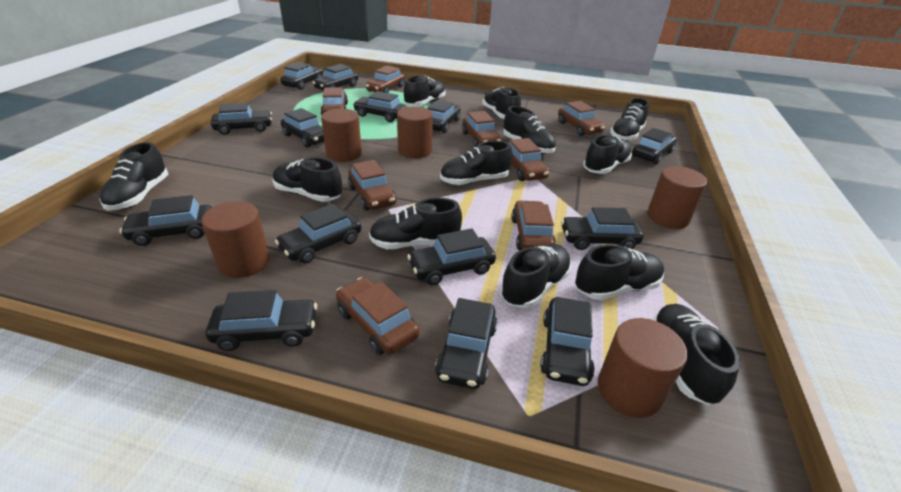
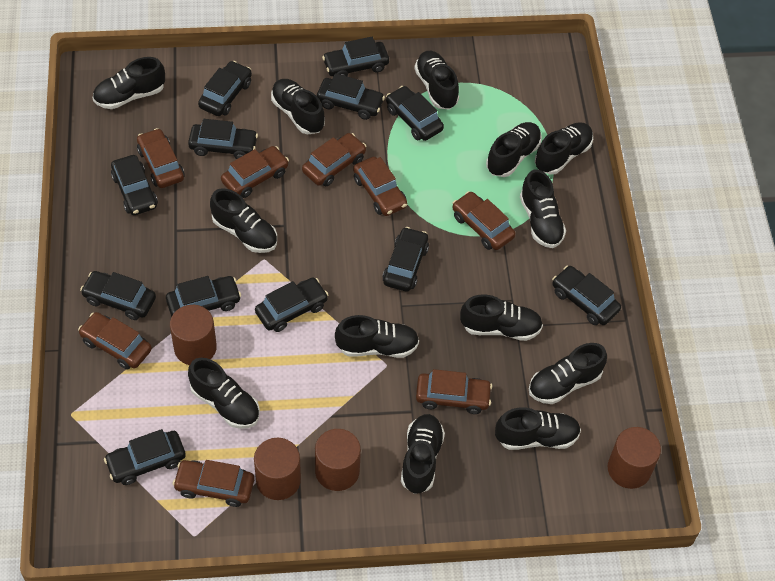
black car: 14 -> 12
black shoe: 12 -> 13
brown cylinder: 5 -> 4

